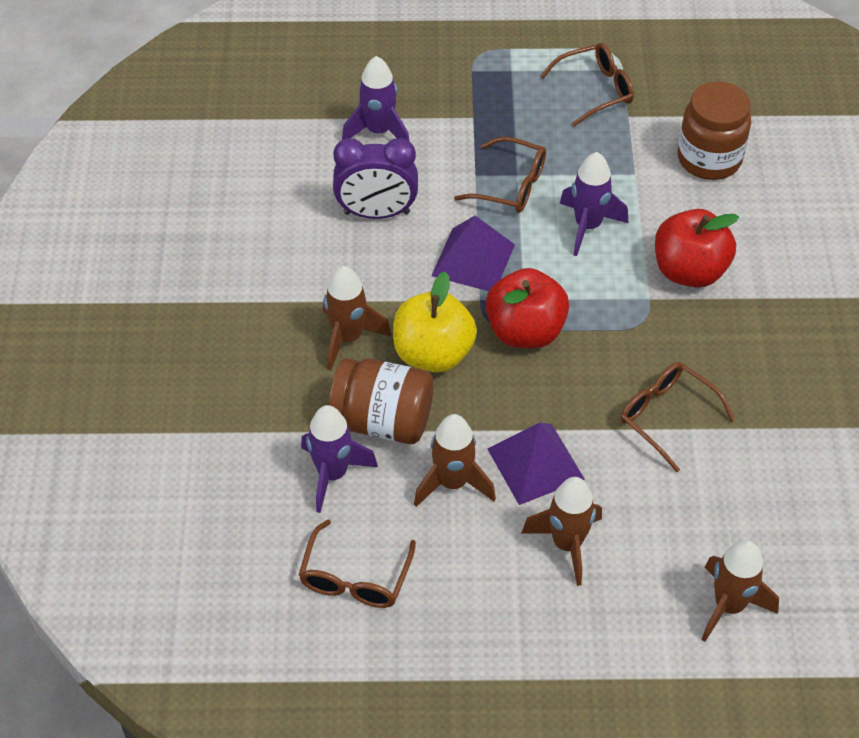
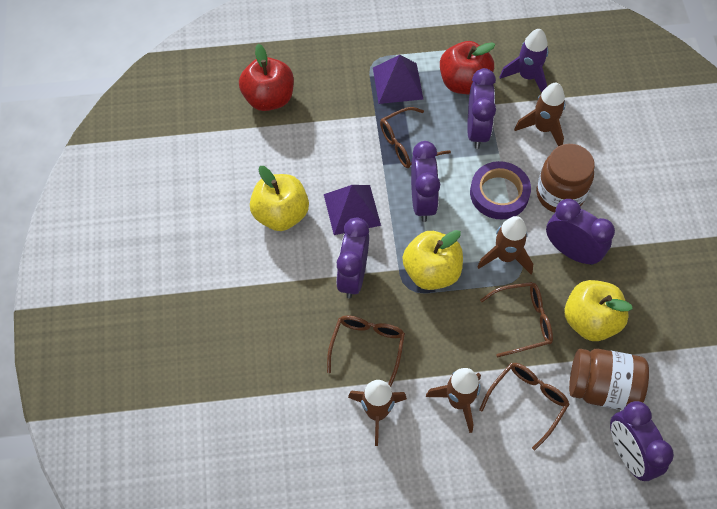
purple clock: 1 -> 5
purple rocket: 3 -> 1
purple tape: 0 -> 1
yellow apple: 1 -> 3

